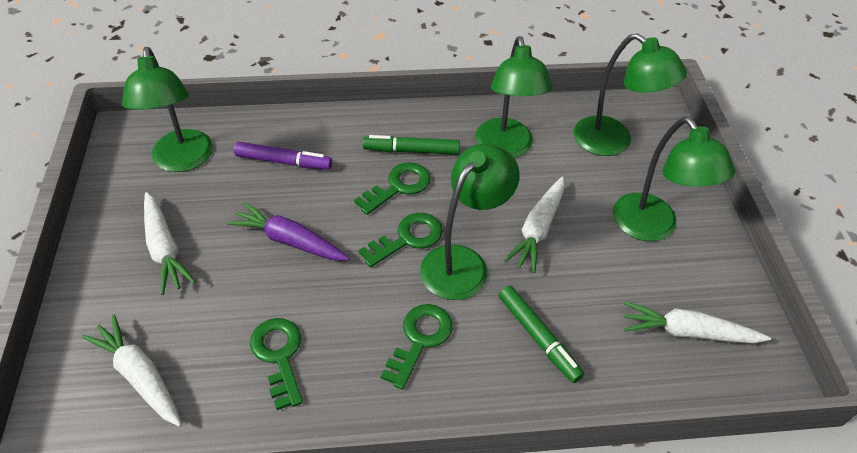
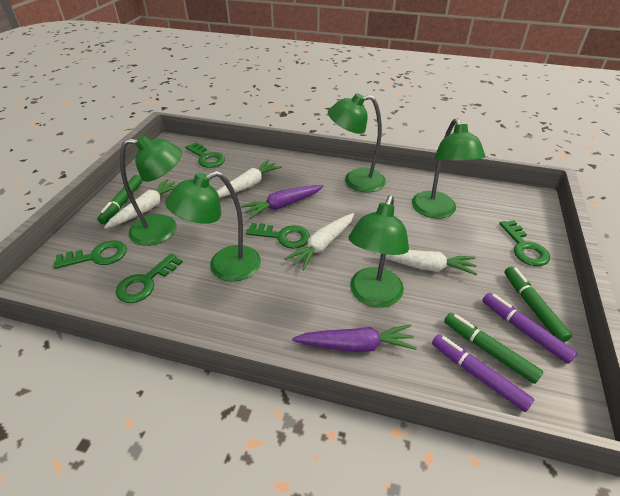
green key: 4 -> 5
green marker: 2 -> 3
purple carrot: 1 -> 2
purple marker: 1 -> 2

